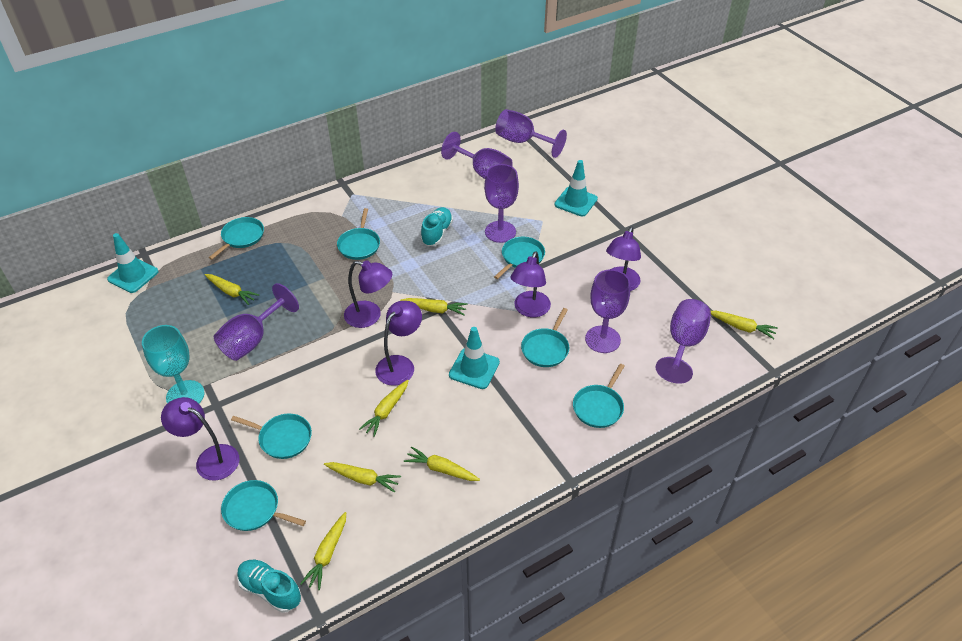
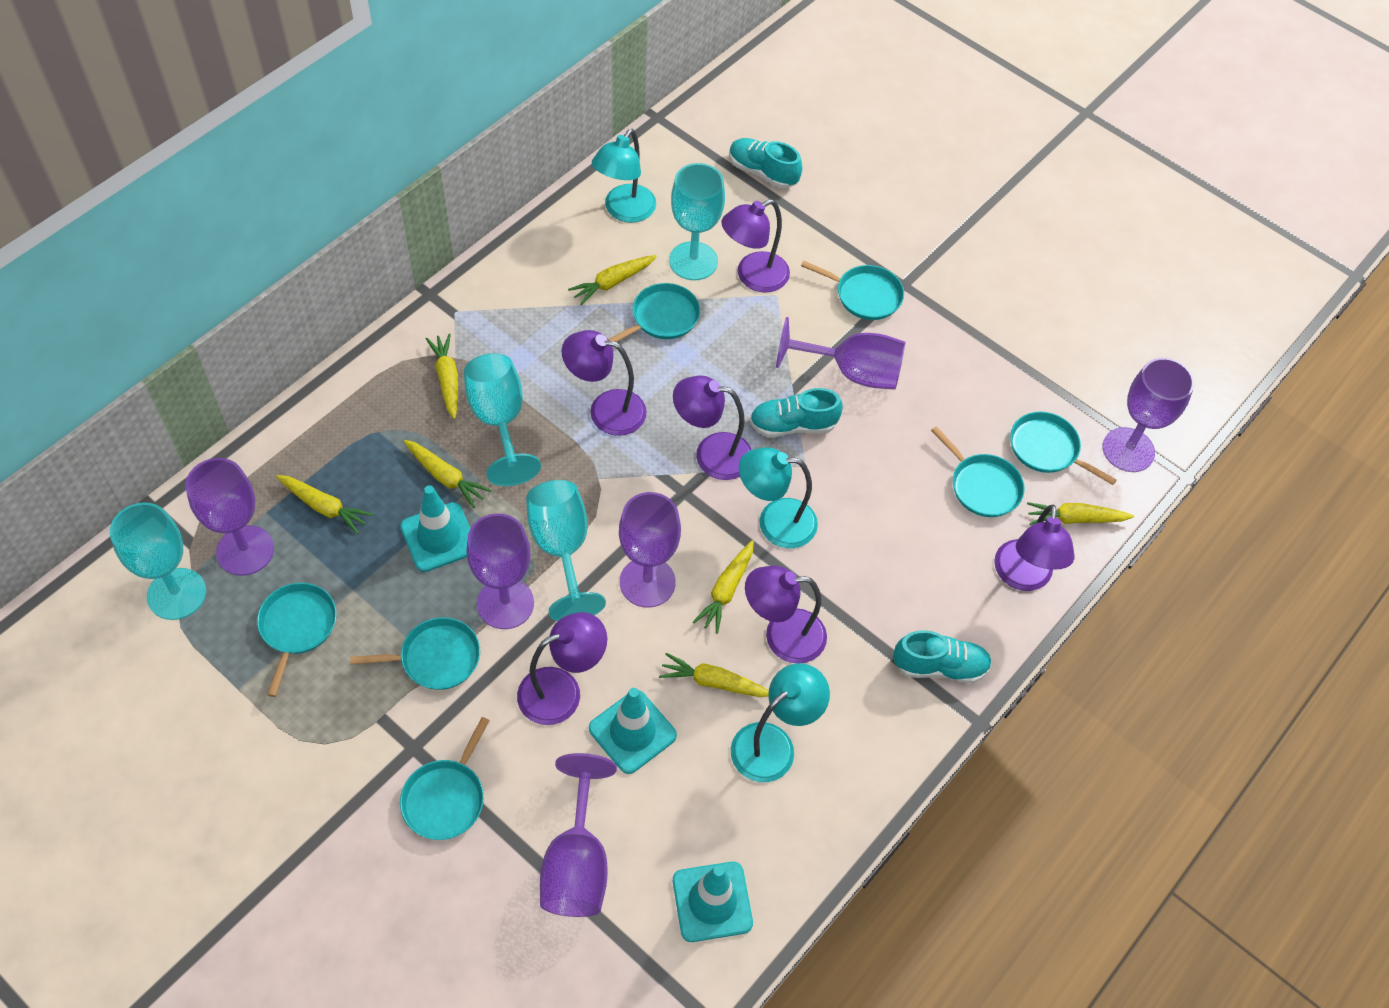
purple lamp: 5 -> 6
turquoise goblet: 1 -> 4
turquoise lamp: 0 -> 3
turquoise shoe: 2 -> 3

